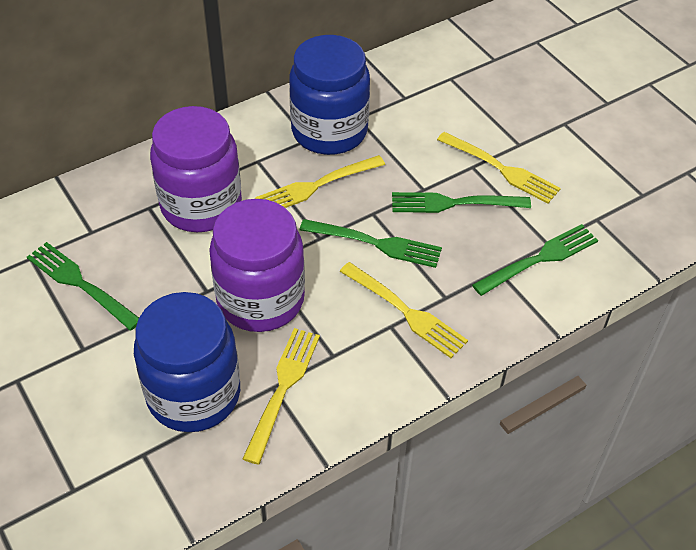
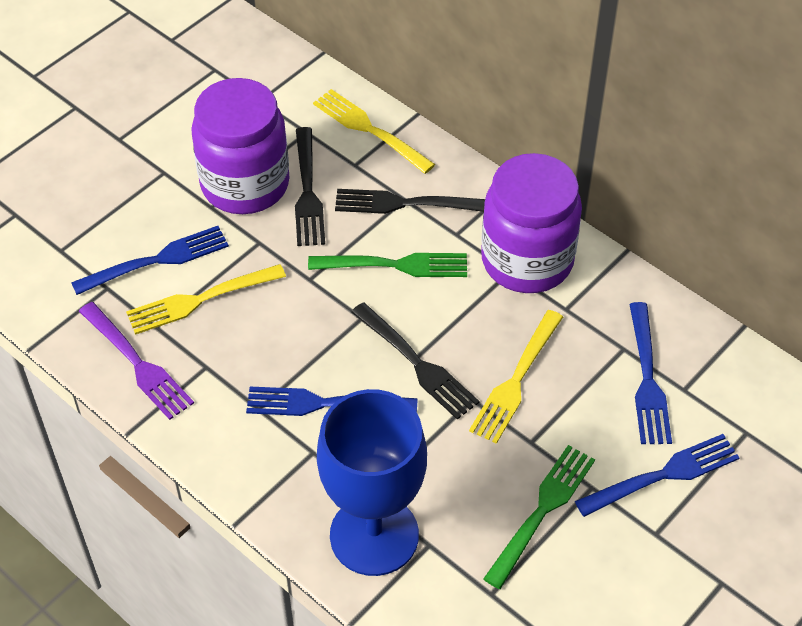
black fork: 0 -> 3
blue fork: 0 -> 4
blue goblet: 0 -> 1
blue jar: 2 -> 0
green fork: 4 -> 2
purple fork: 0 -> 1
yellow fork: 4 -> 3

